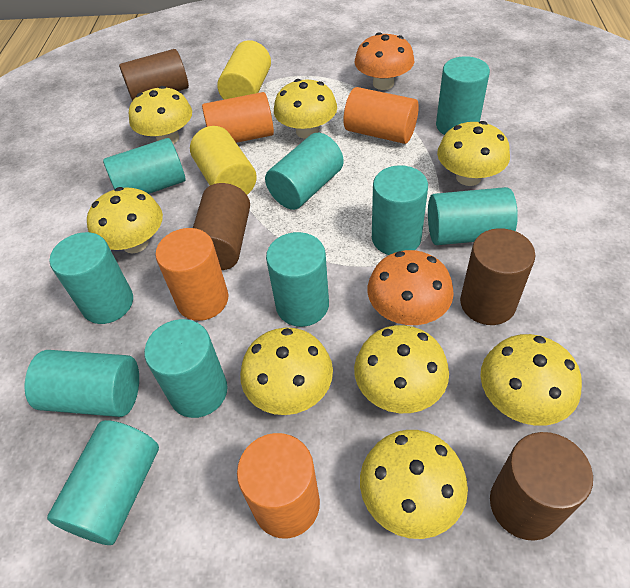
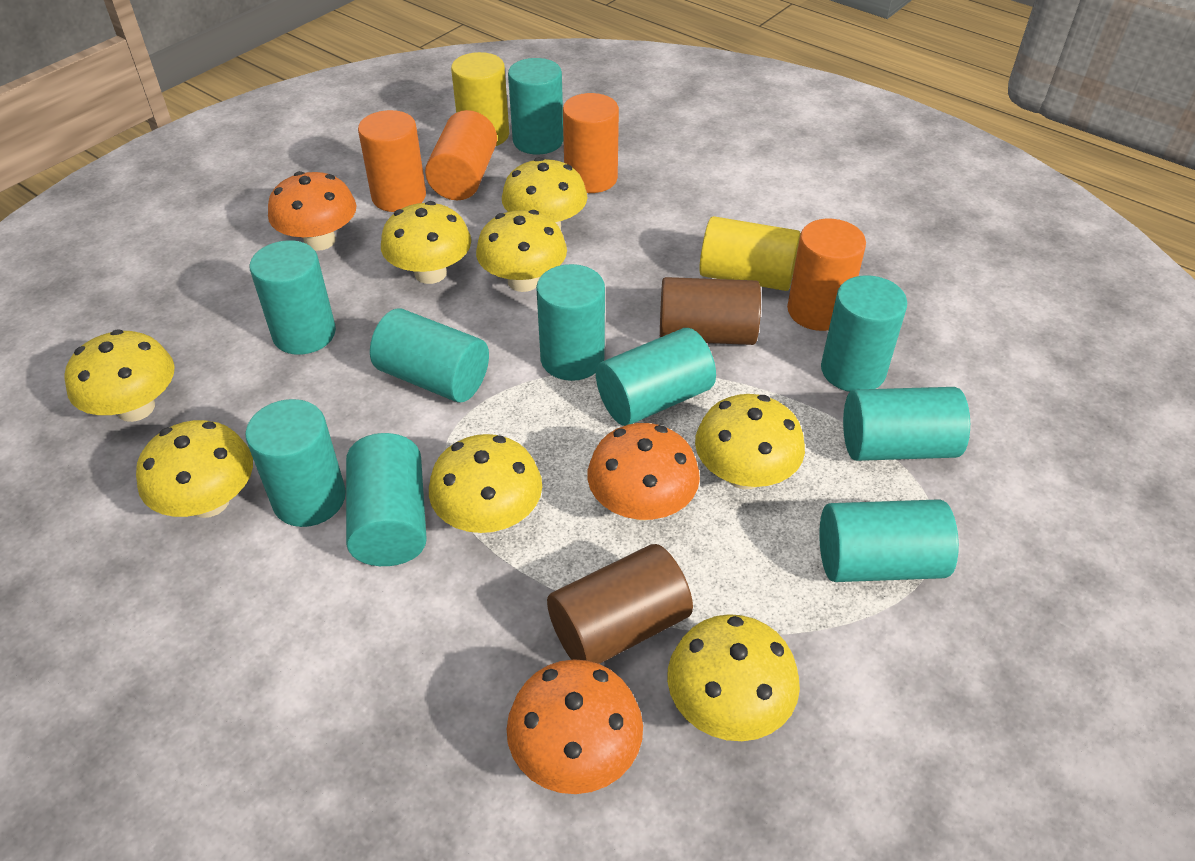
brown cylinder: 4 -> 2
orange mushroom: 2 -> 3

